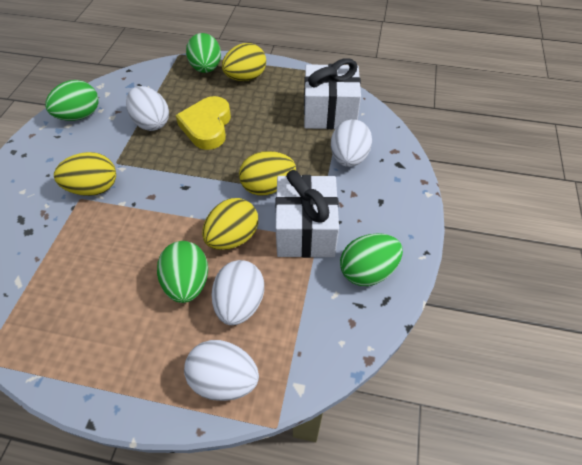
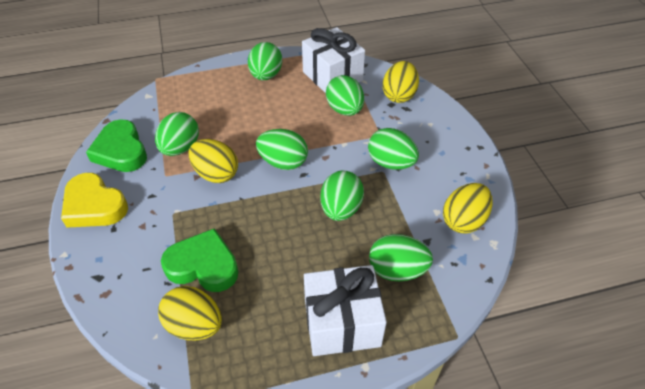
green egg: 4 -> 7
green heart: 0 -> 2
white egg: 4 -> 0

